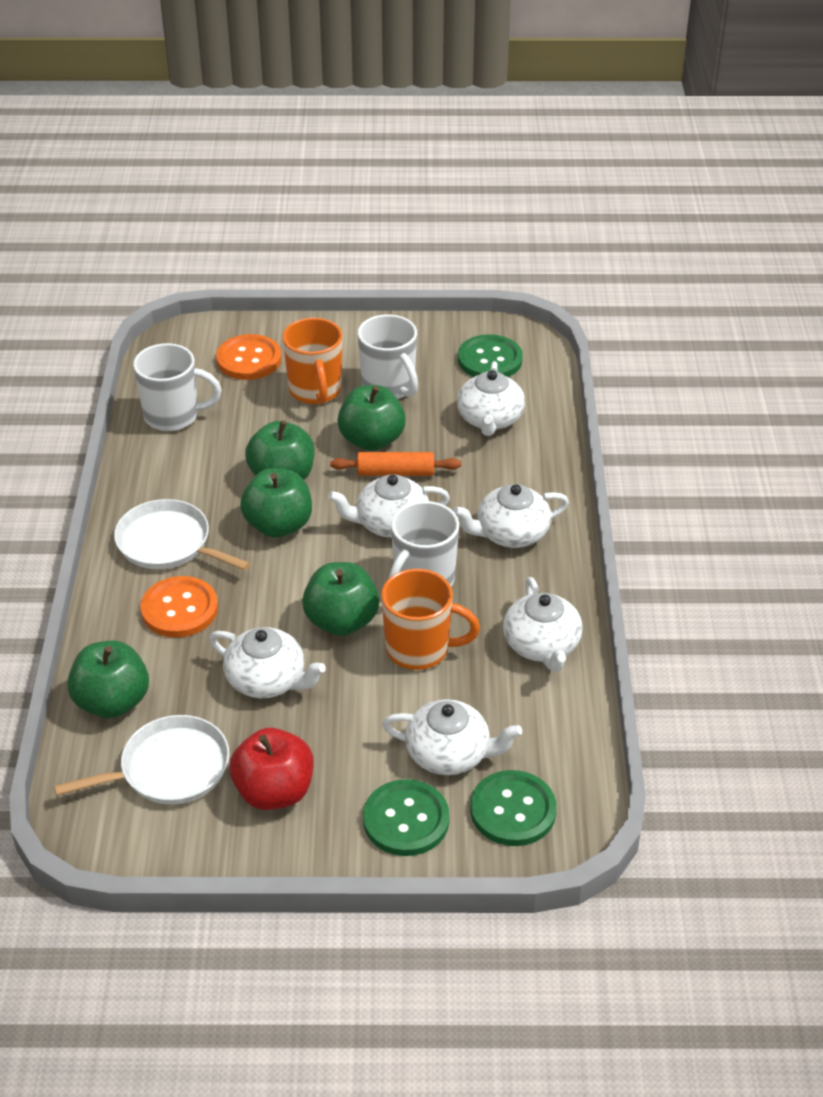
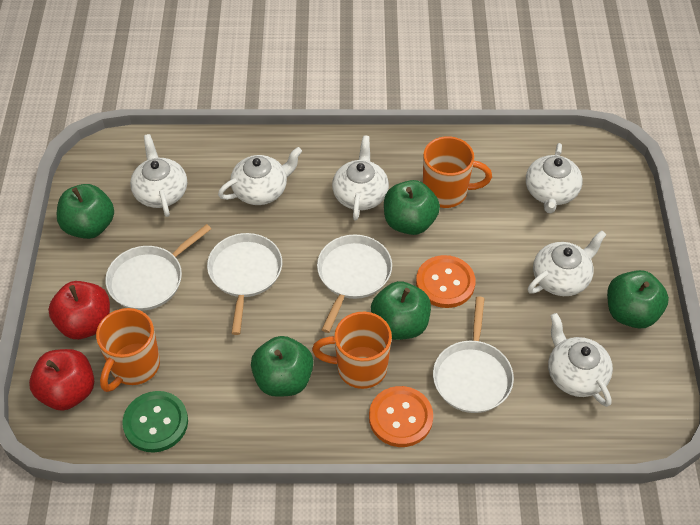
green button: 3 -> 1
orange mug: 2 -> 3
orange rolling pin: 1 -> 0
red apple: 1 -> 2
white mug: 3 -> 0
white pan: 2 -> 4

